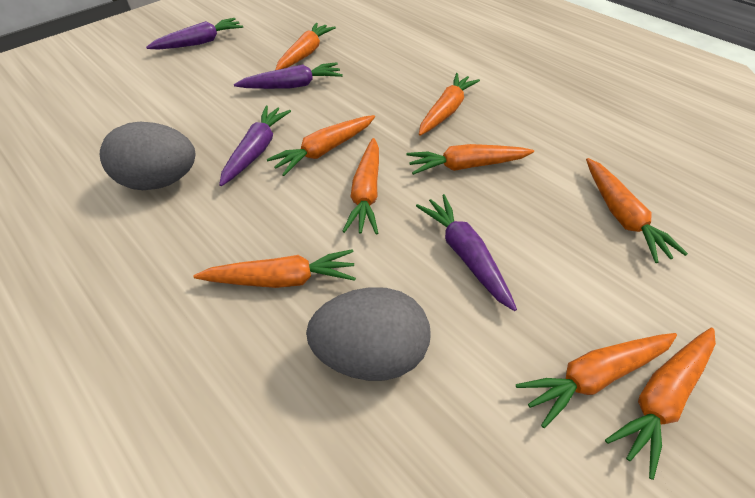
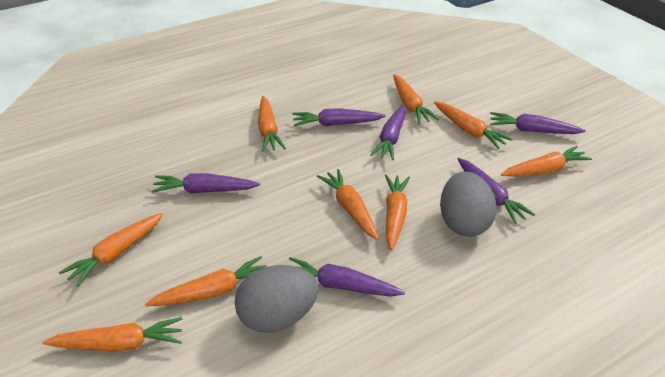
purple carrot: 4 -> 6

